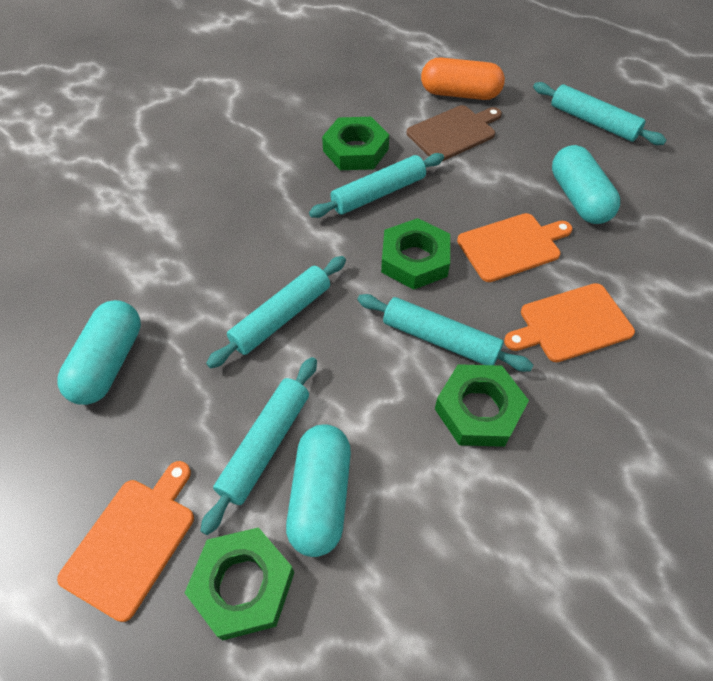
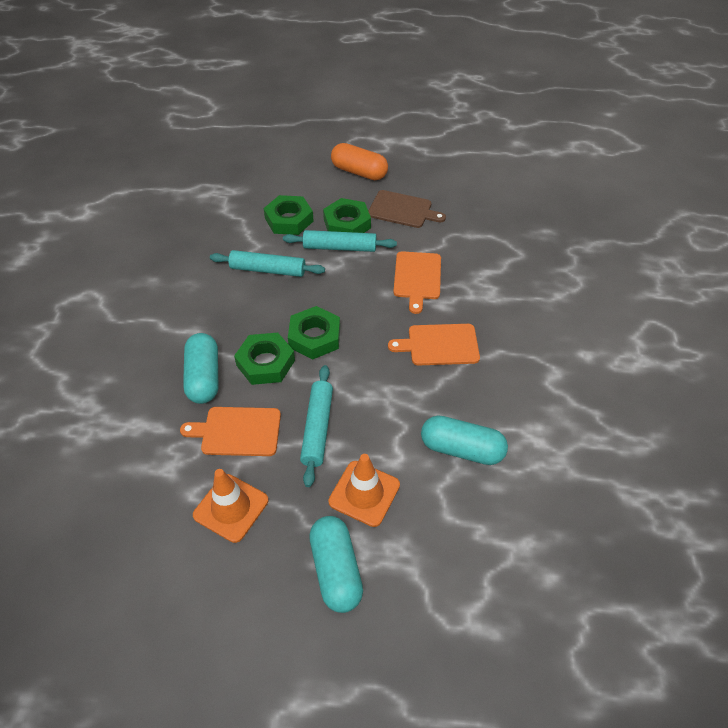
orange traffic cone: 0 -> 2
turquoise rolling pin: 5 -> 3

